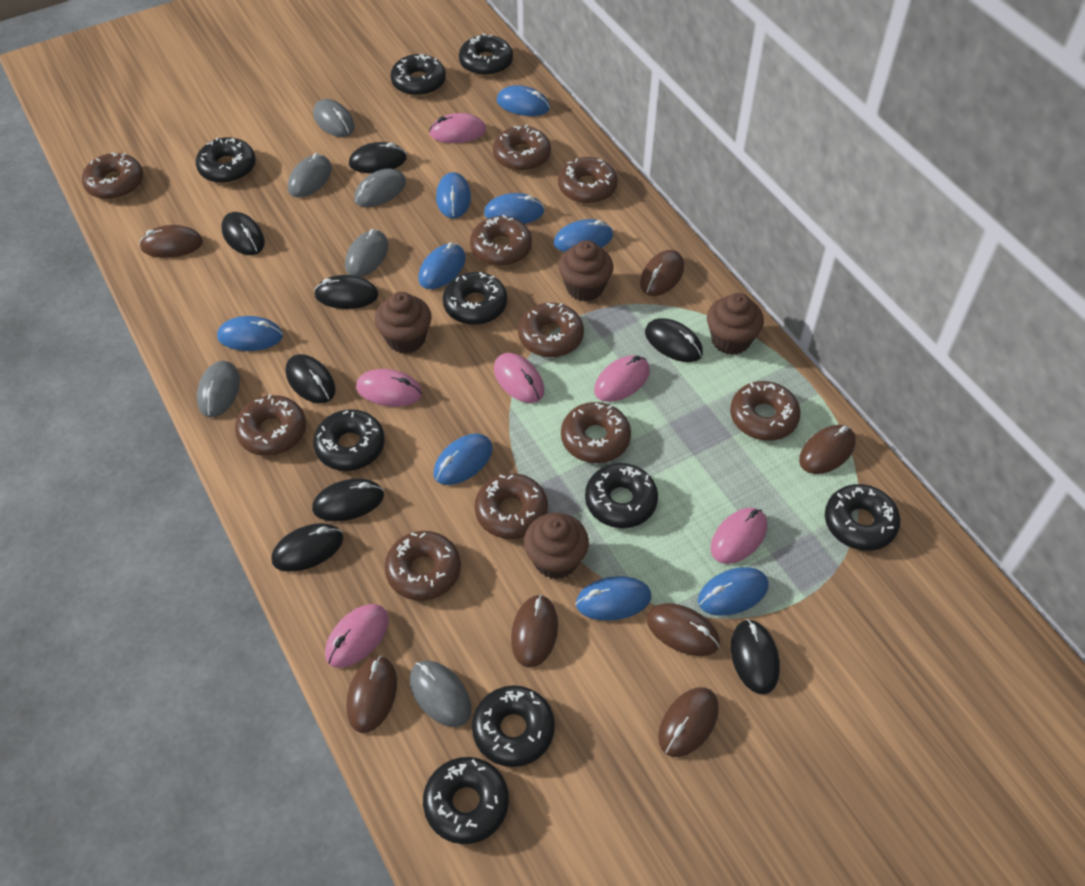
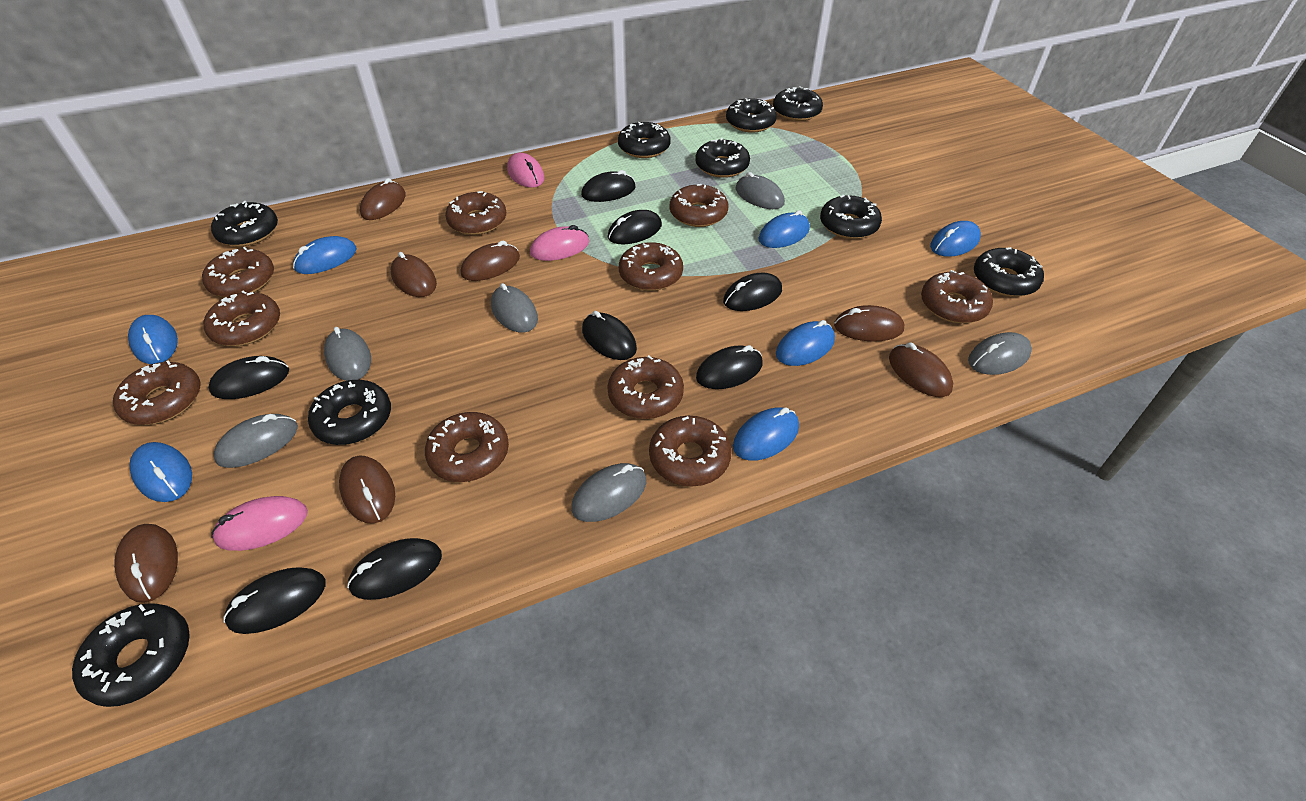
blue mouse: 9 -> 7
brown cupcake: 4 -> 0
pink mouse: 6 -> 3

